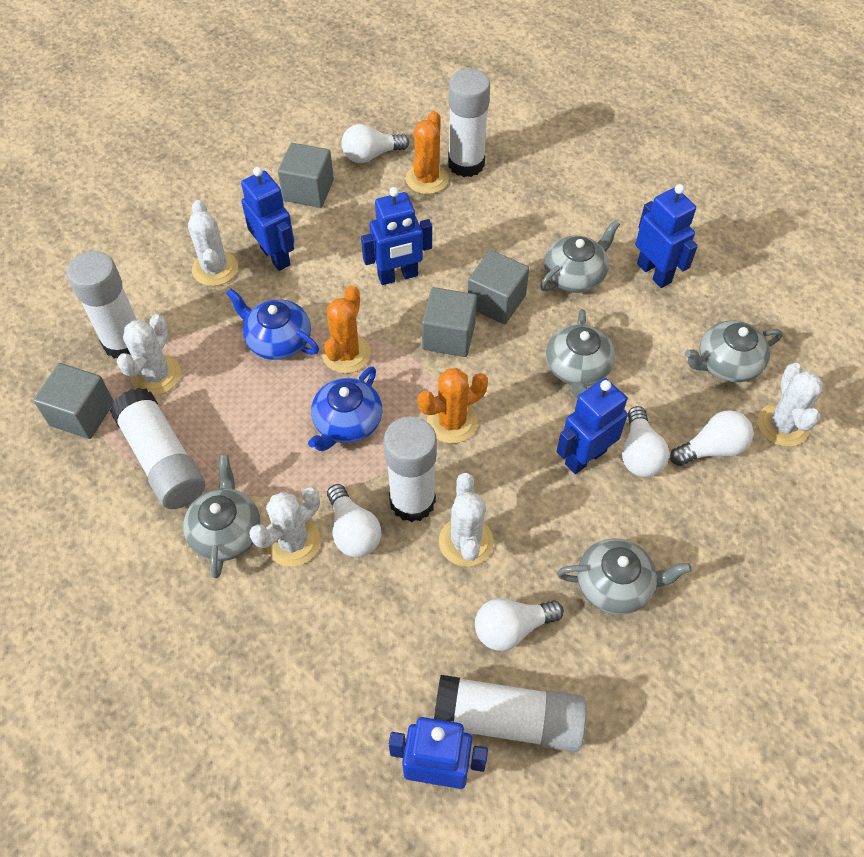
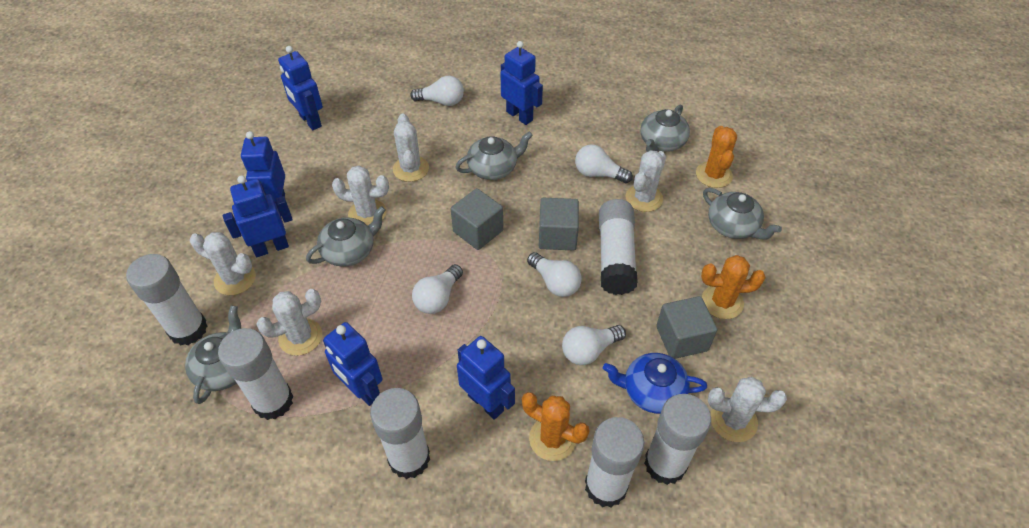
blue robot: 5 -> 6
blue teapot: 2 -> 1
grey cube: 4 -> 3
white cactus: 5 -> 6
white glue stick: 5 -> 6

